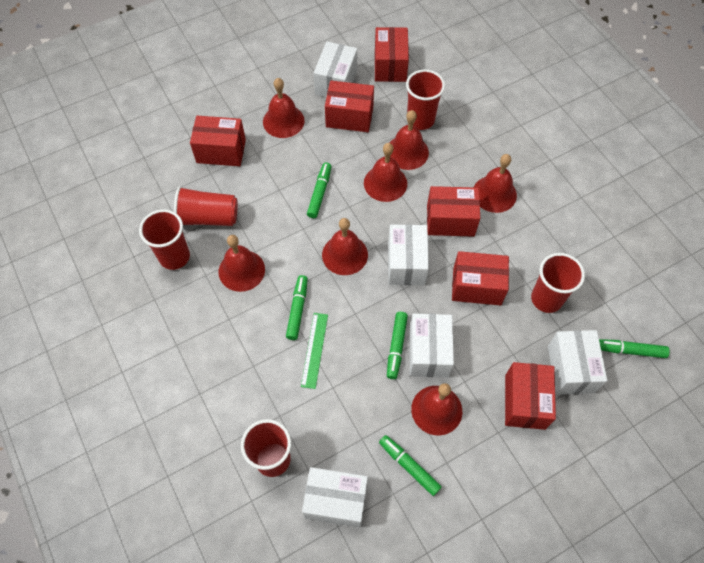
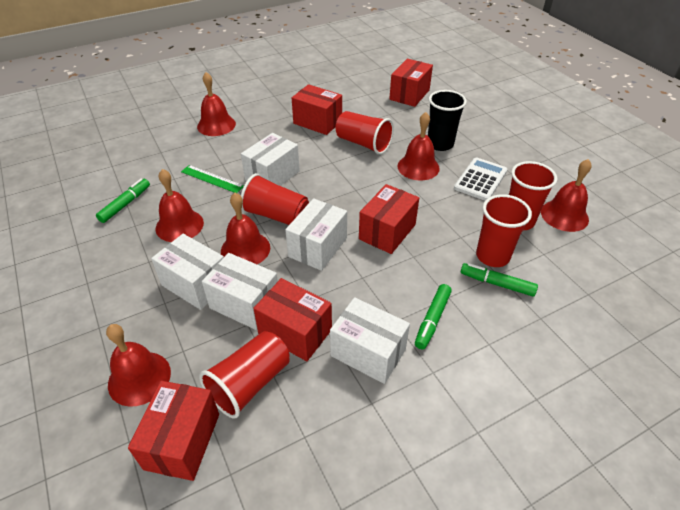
black cup: 0 -> 1
green marker: 5 -> 3
red bell: 7 -> 6
red box: 6 -> 5
white calculator: 0 -> 1

